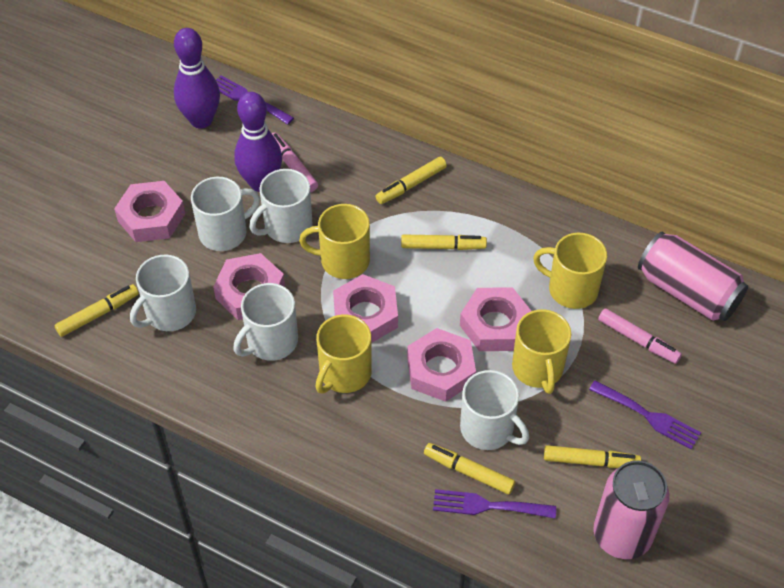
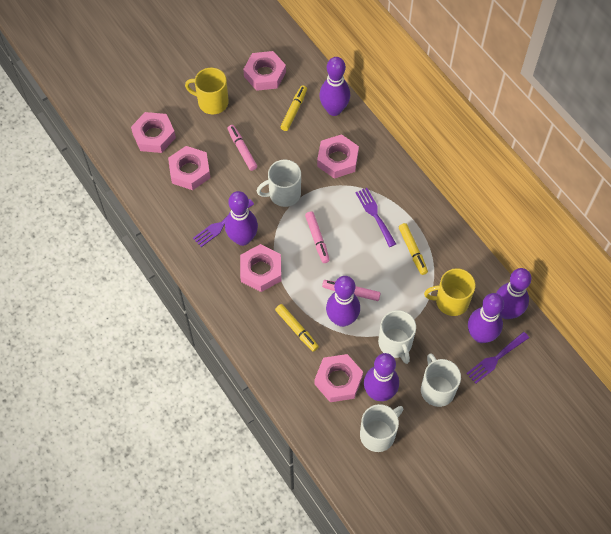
pink can: 2 -> 0
pink marker: 2 -> 3
pink nut: 5 -> 6
purple bowling pin: 2 -> 6
white mug: 5 -> 4
yellow marker: 5 -> 3
yellow mug: 4 -> 2

